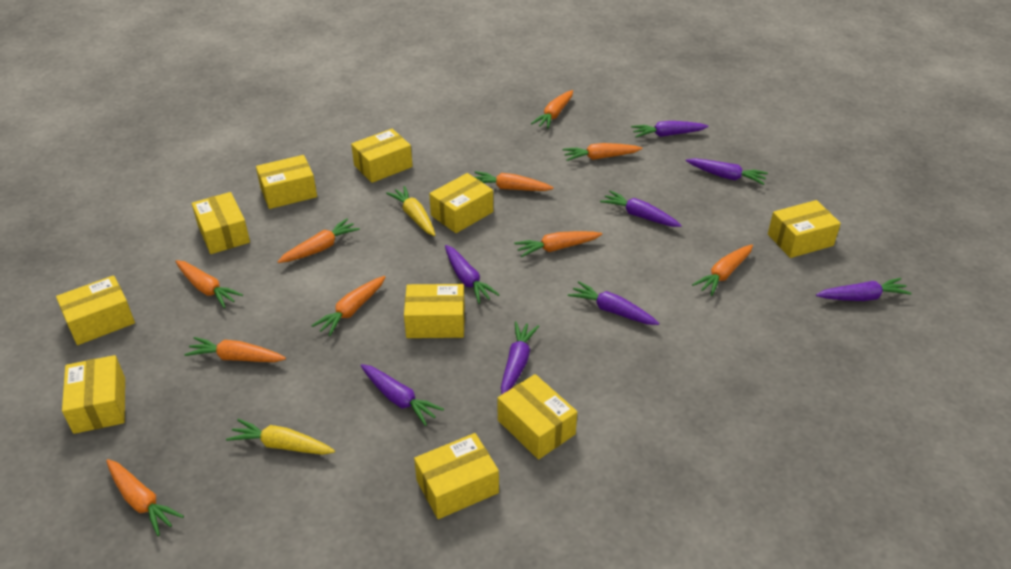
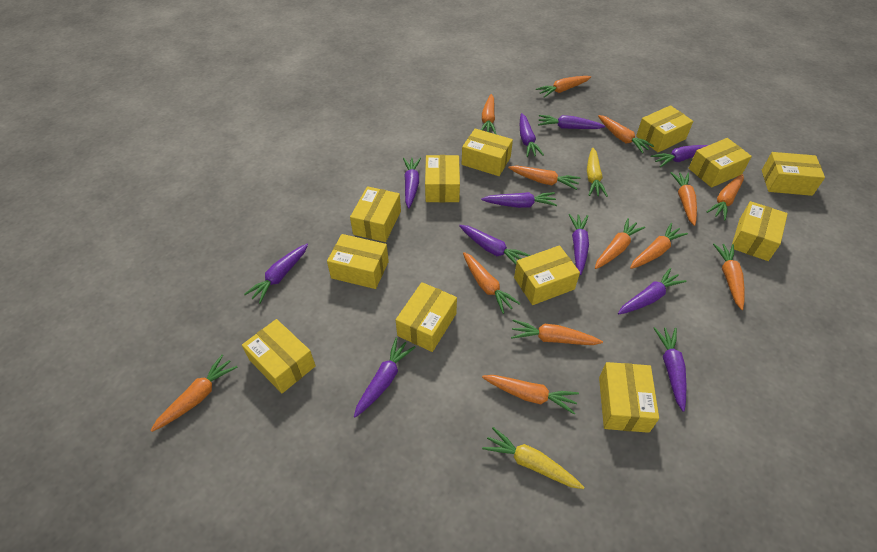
orange carrot: 10 -> 13
purple carrot: 8 -> 11
yellow box: 10 -> 12

